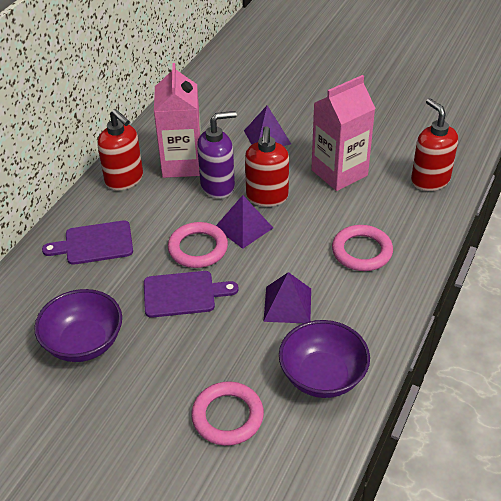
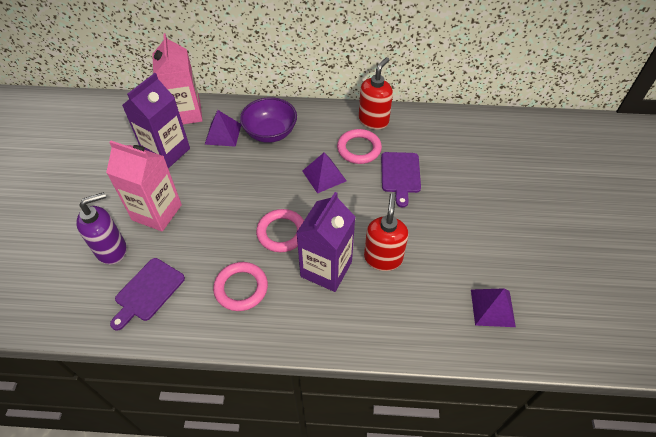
purple bowl: 2 -> 1
purple carton: 0 -> 2
red soap dispenser: 3 -> 2

